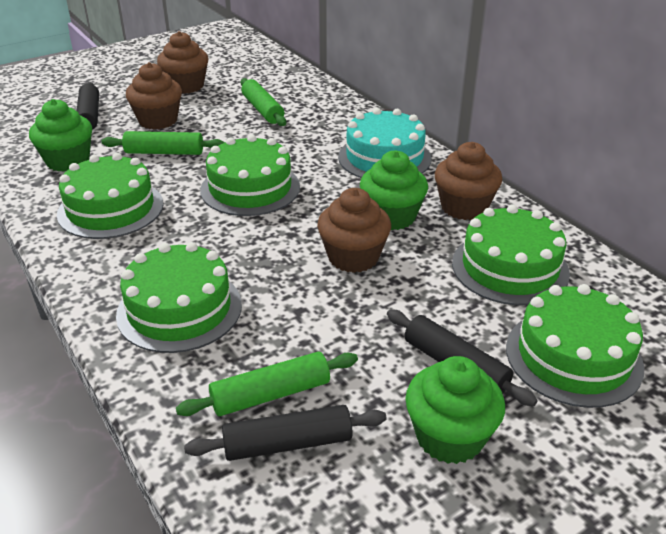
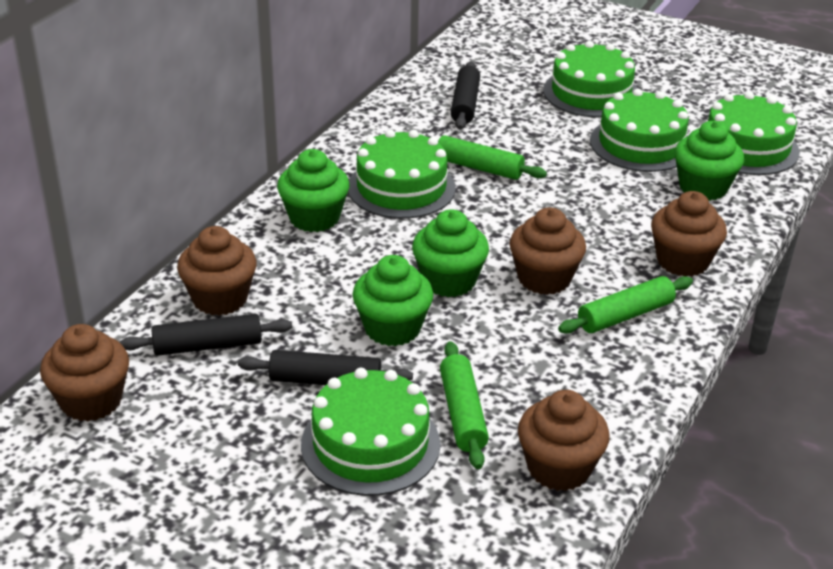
brown cupcake: 4 -> 5
green cupcake: 3 -> 4
turquoise cake: 1 -> 0

